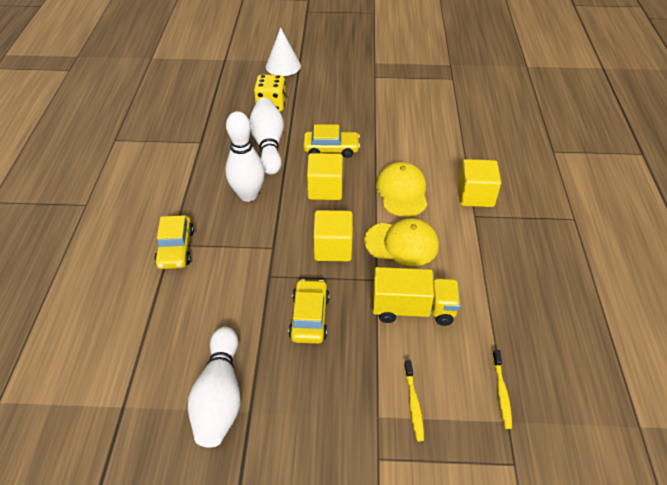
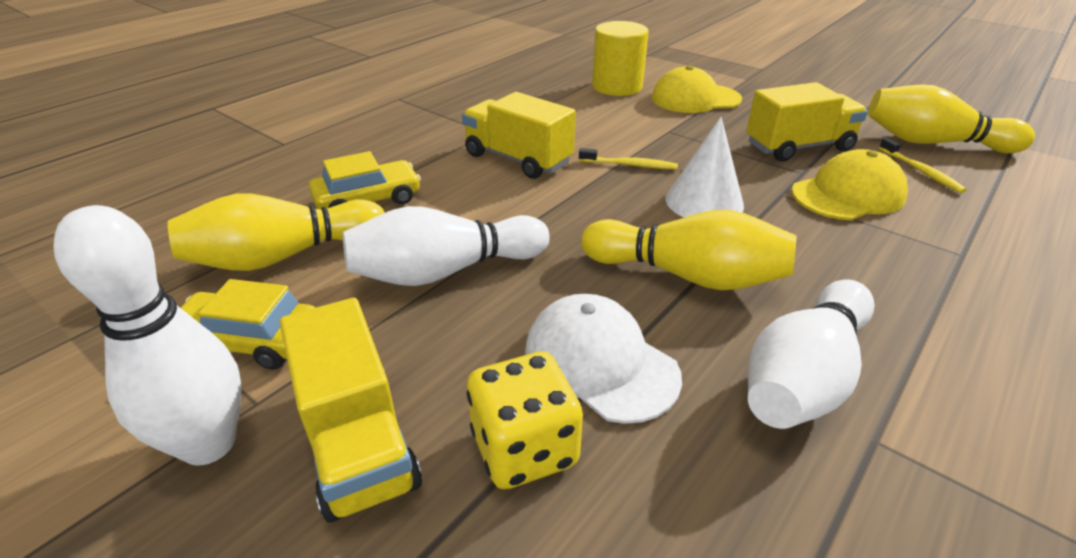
white cap: 0 -> 1
yellow bowling pin: 0 -> 3
yellow car: 3 -> 2
yellow cube: 3 -> 0
yellow cylinder: 0 -> 1
yellow truck: 1 -> 3

